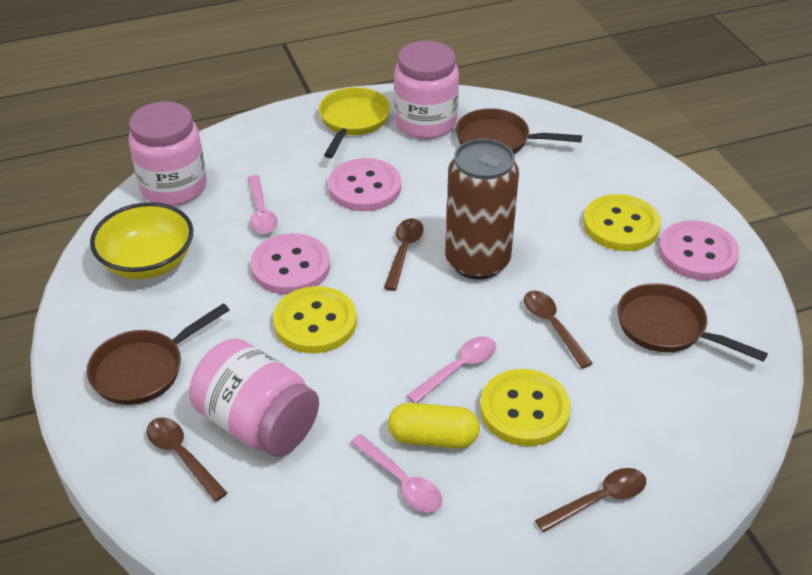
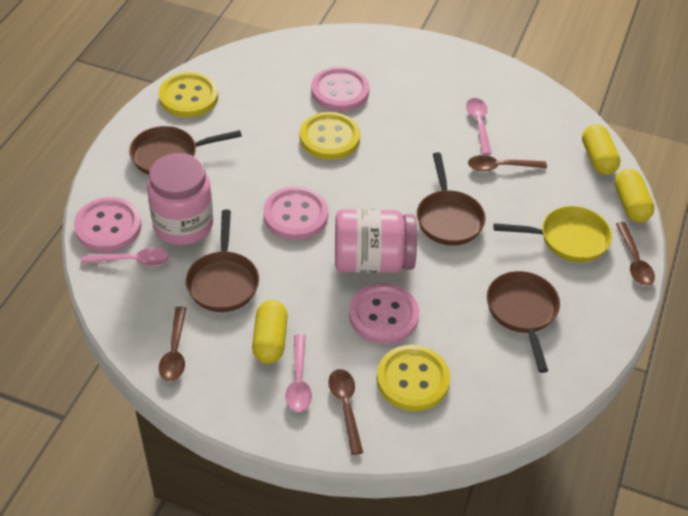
brown can: 1 -> 0
brown pan: 3 -> 4
pink button: 3 -> 4
pink jar: 3 -> 2
yellow bowl: 1 -> 0
yellow capsule: 1 -> 3

